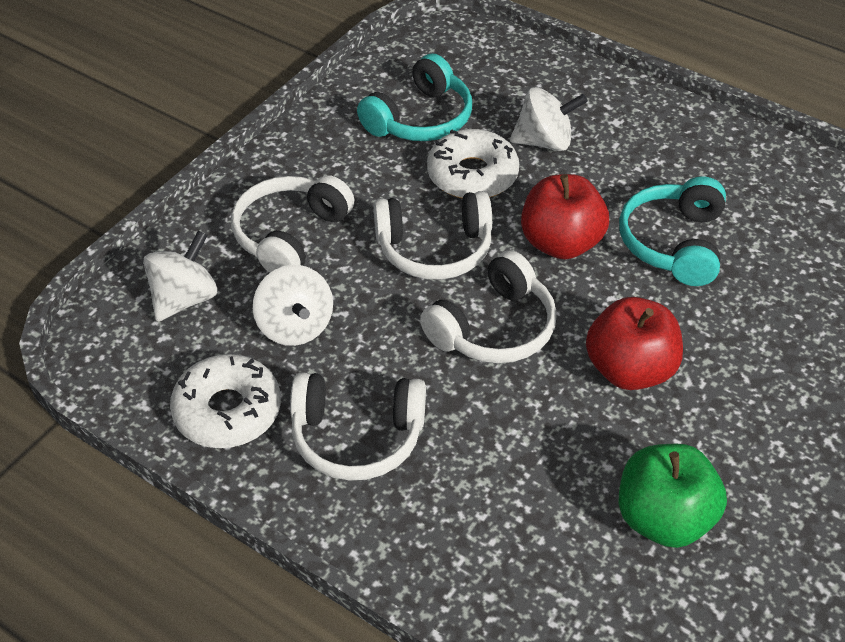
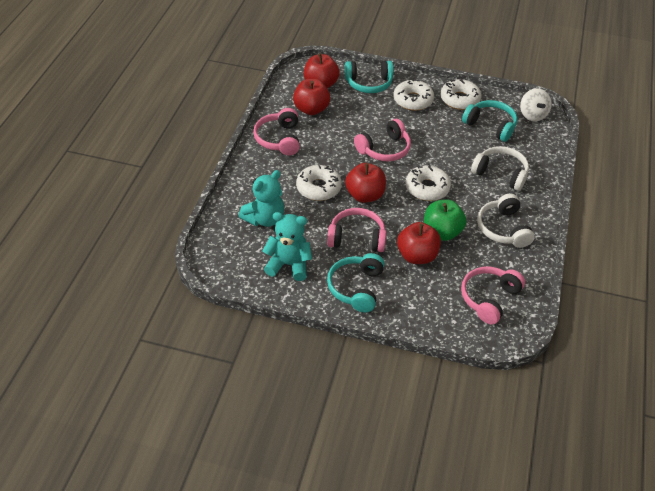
pink headphones: 0 -> 4
red apple: 2 -> 4
turquoise headphones: 2 -> 3
turquoise teddy bear: 0 -> 2
white donut: 2 -> 4
white headphones: 4 -> 2
white spinning top: 3 -> 1

